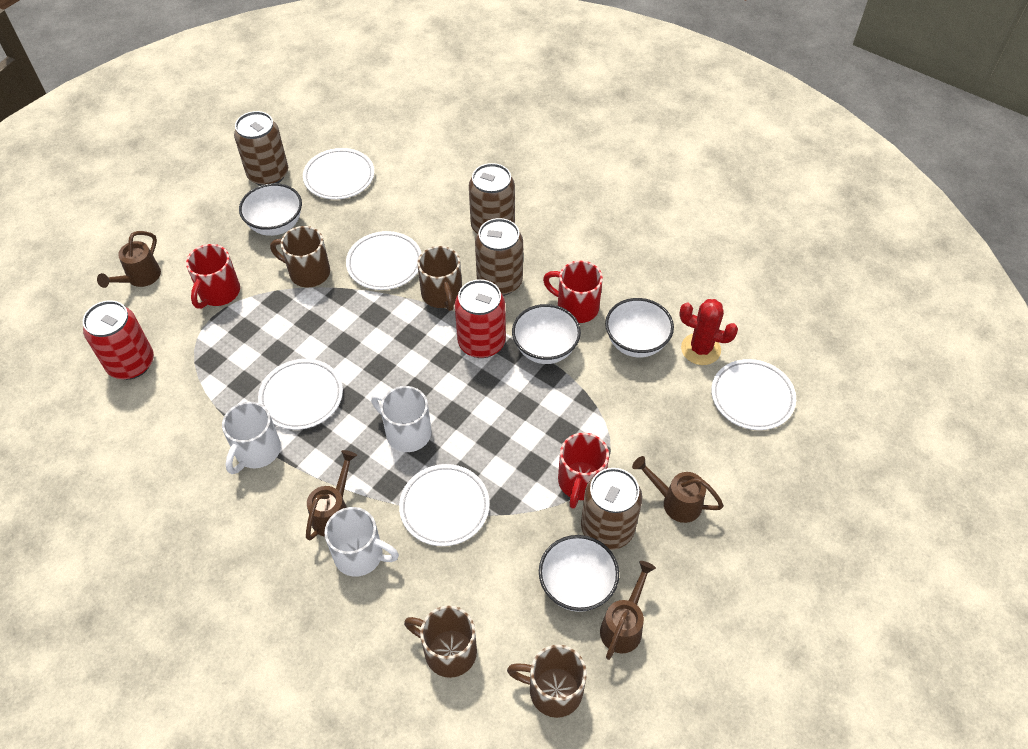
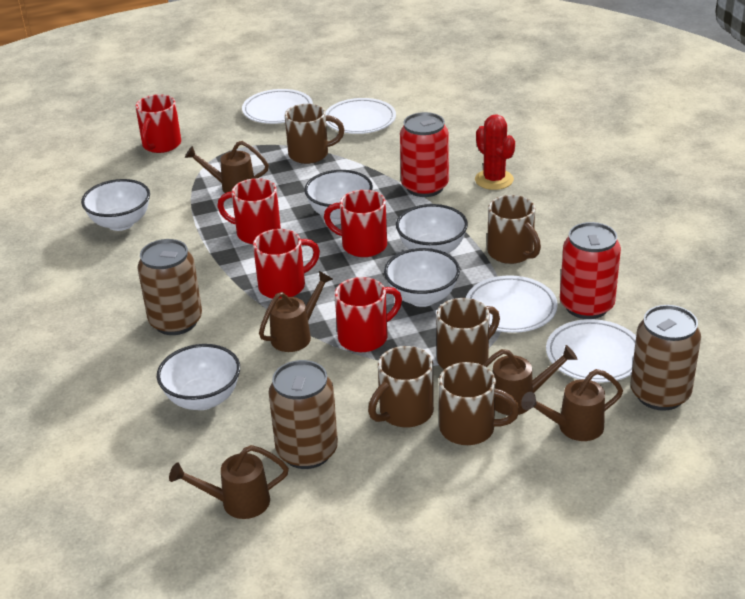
brown can: 4 -> 3
brown mug: 4 -> 5
brown watering can: 4 -> 5
red mug: 3 -> 5
white bowl: 4 -> 5
white mug: 3 -> 0
white plate: 5 -> 4

